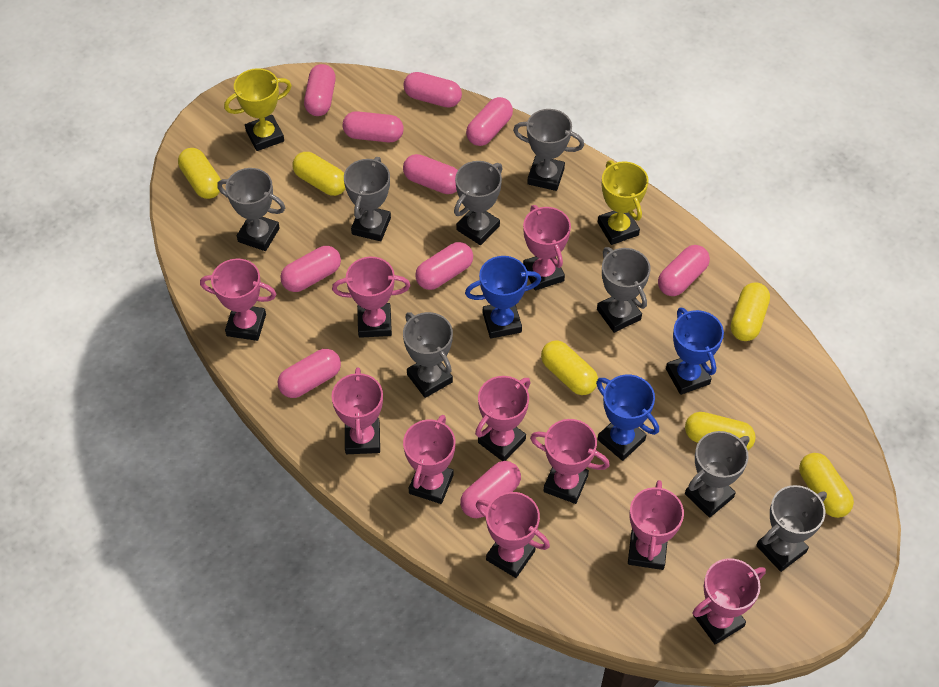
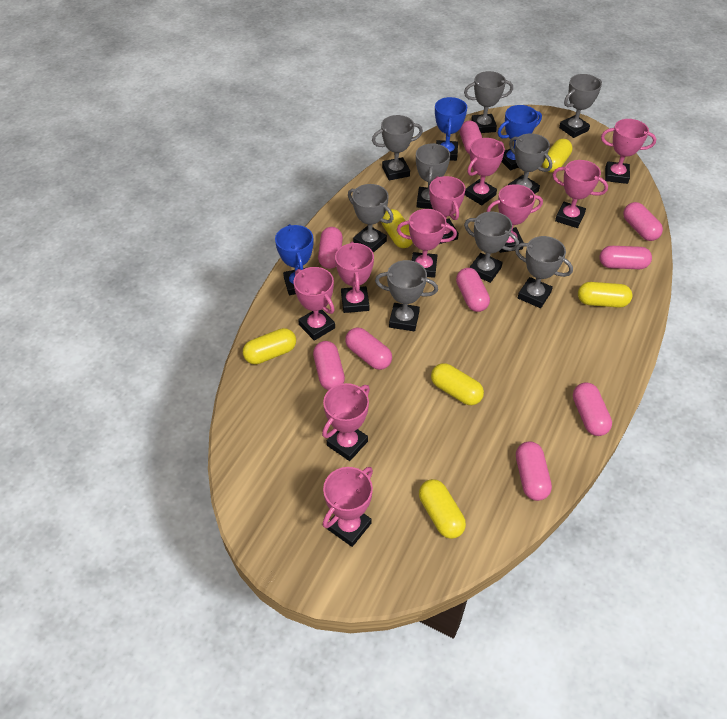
grey trophy: 8 -> 9
pink capsule: 10 -> 9
yellow trophy: 2 -> 0

